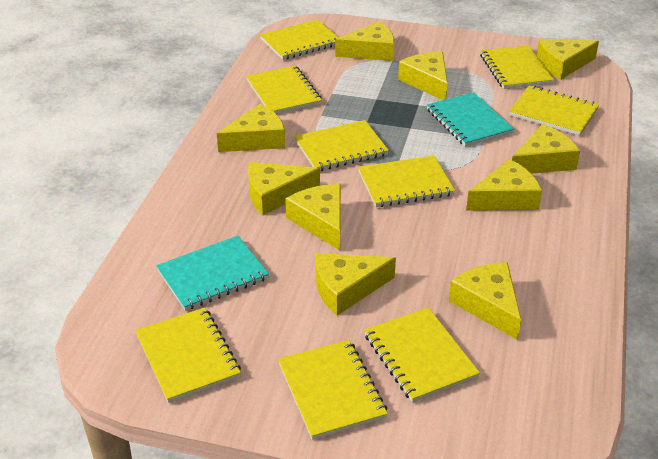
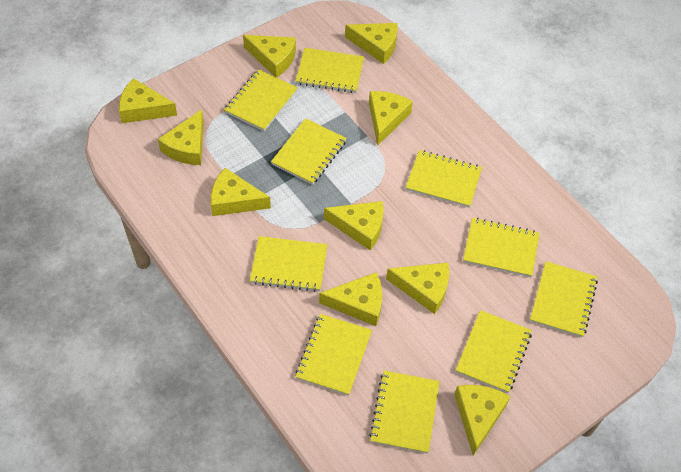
turquoise notebook: 2 -> 0
yellow notebook: 9 -> 10

